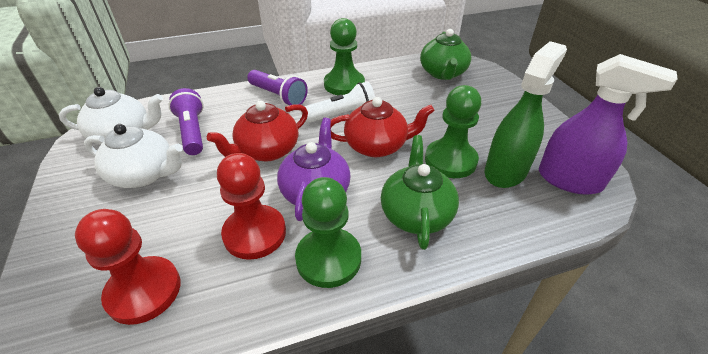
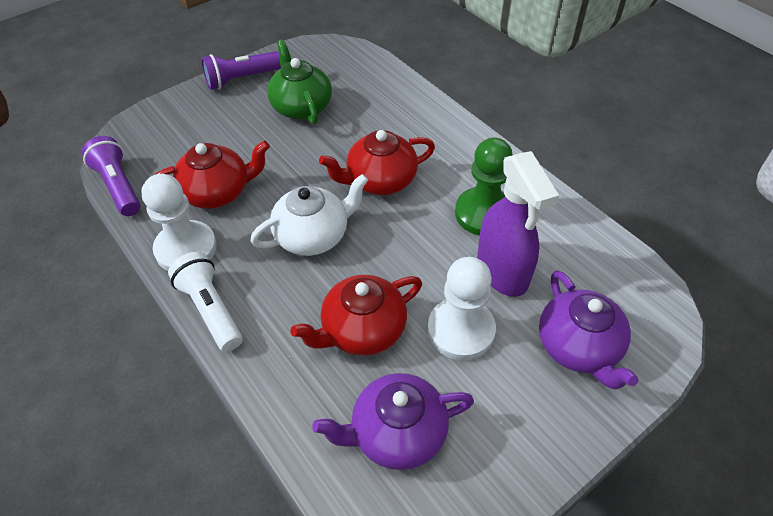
green pawn: 3 -> 1
green spray bottle: 1 -> 0
green teapot: 2 -> 1
purple teapot: 1 -> 2
red pawn: 2 -> 0
red teapot: 2 -> 3
white pawn: 0 -> 2
white teapot: 2 -> 1

